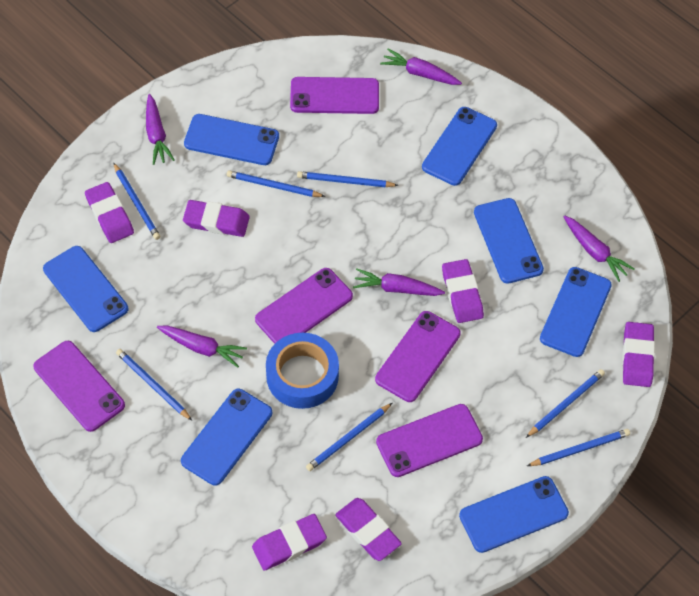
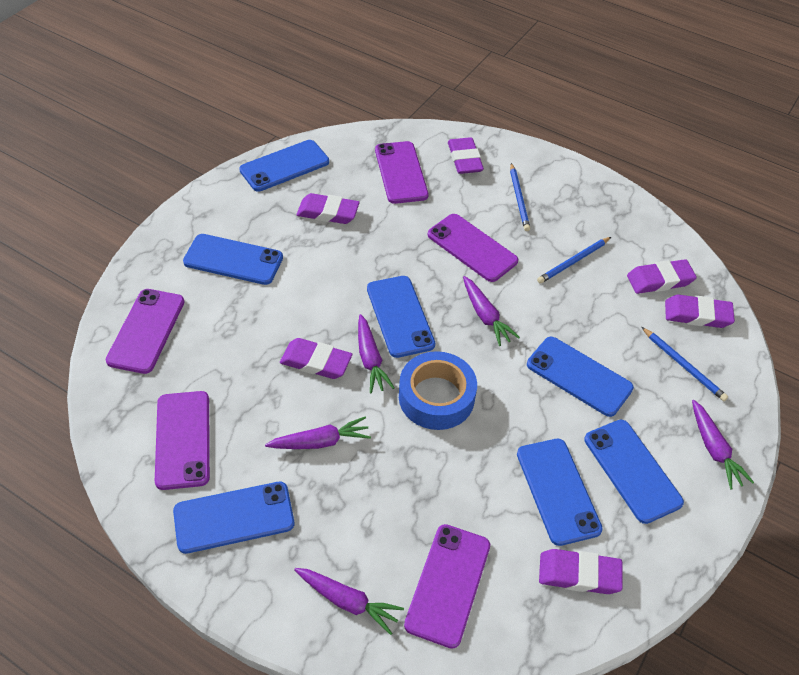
blue pencil: 7 -> 3

